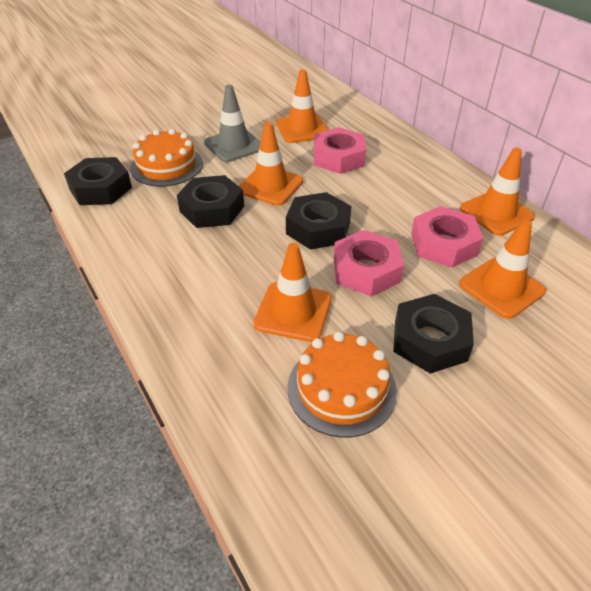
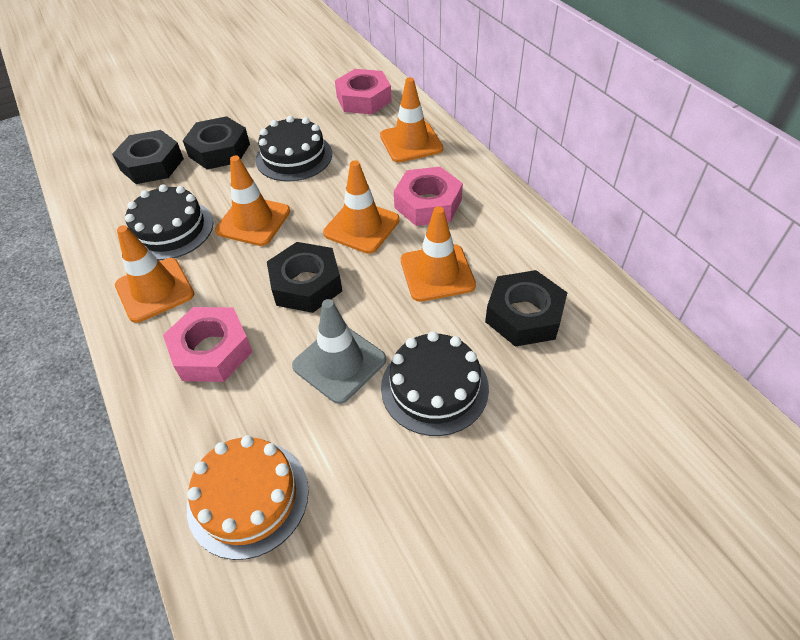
black cake: 0 -> 3
orange cake: 2 -> 1

